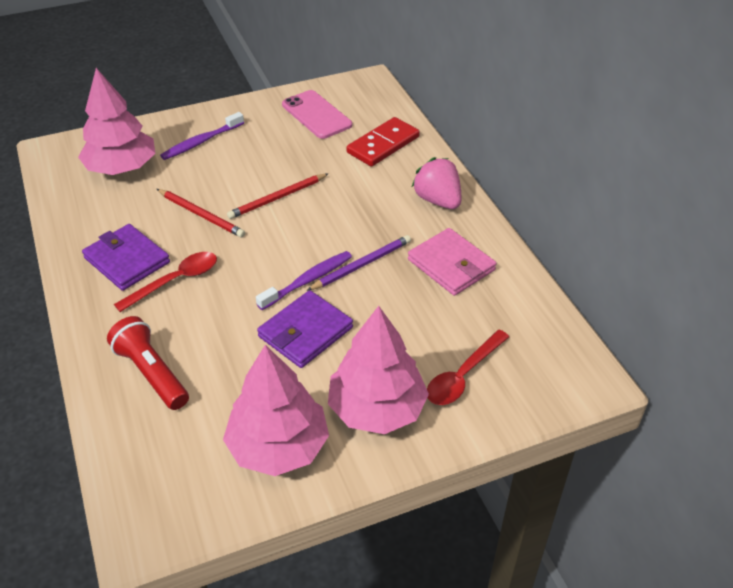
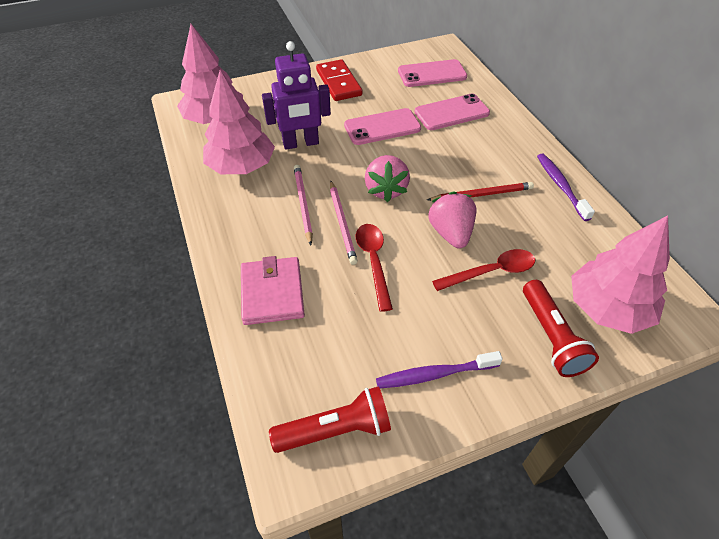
pink pencil: 0 -> 2
pink phone: 1 -> 3
pink strawberry: 1 -> 2
purple pencil: 1 -> 0
purple robot: 0 -> 1
purple wallet: 2 -> 0
red flashlight: 1 -> 2
red pencil: 2 -> 1

